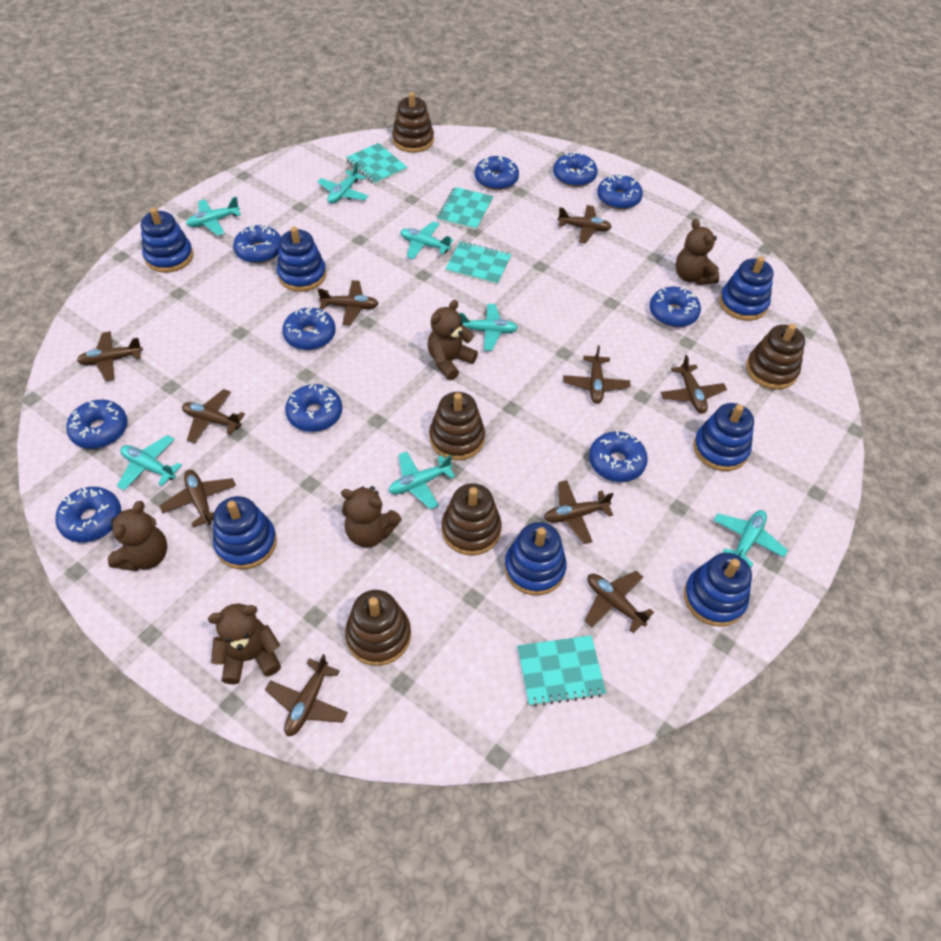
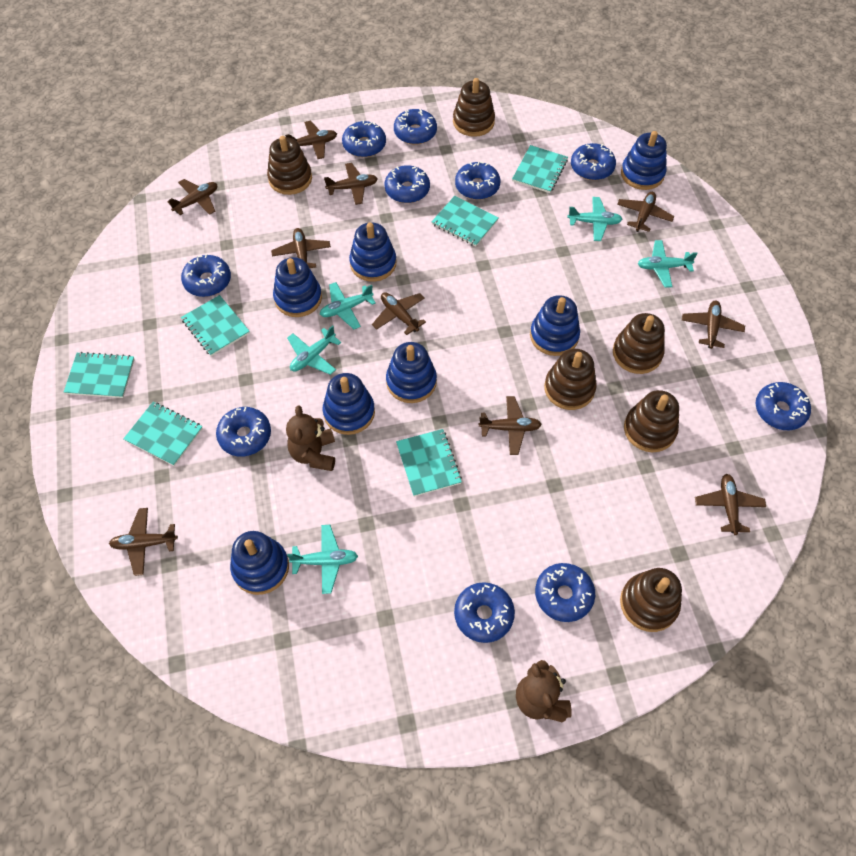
brown stacking toy: 5 -> 6
brown teddy bear: 5 -> 2
turquoise notebook: 4 -> 6
turquoise plane: 7 -> 5

